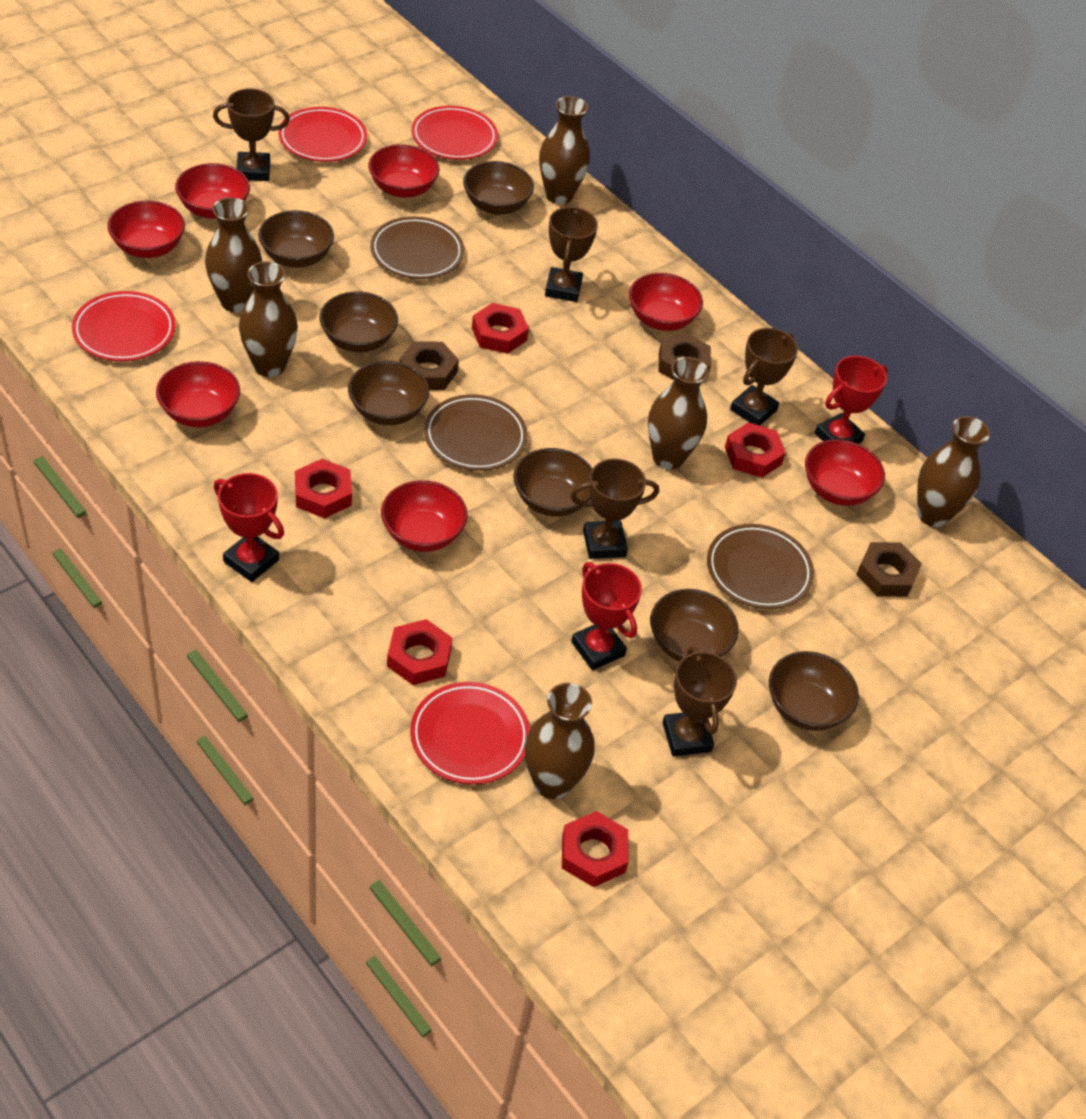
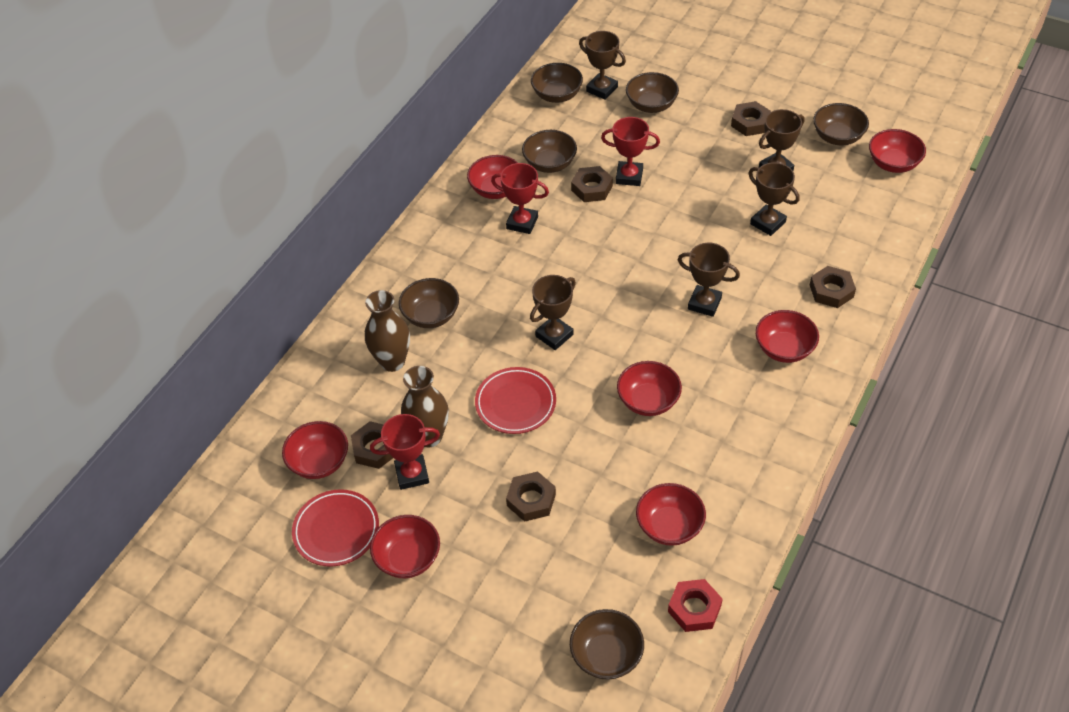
brown bowl: 7 -> 6
brown nut: 3 -> 5
brown plate: 3 -> 0
brown vase: 6 -> 2
red nut: 5 -> 1
red plate: 4 -> 2

